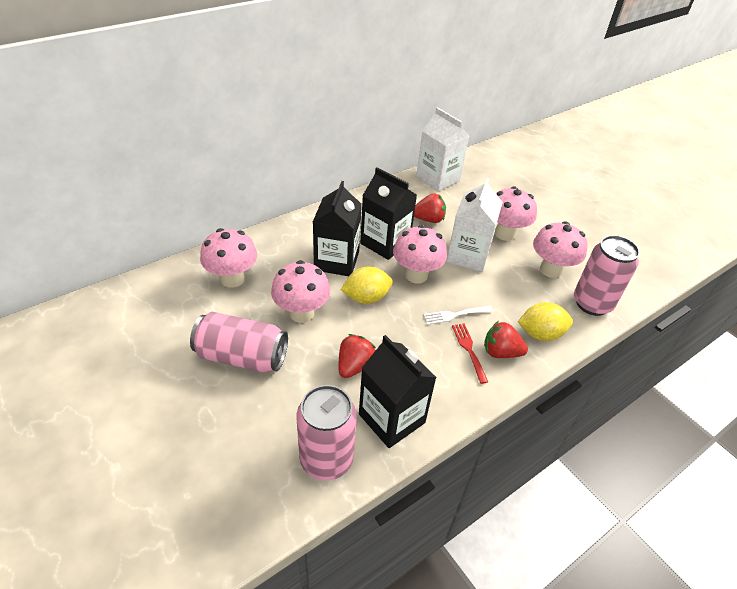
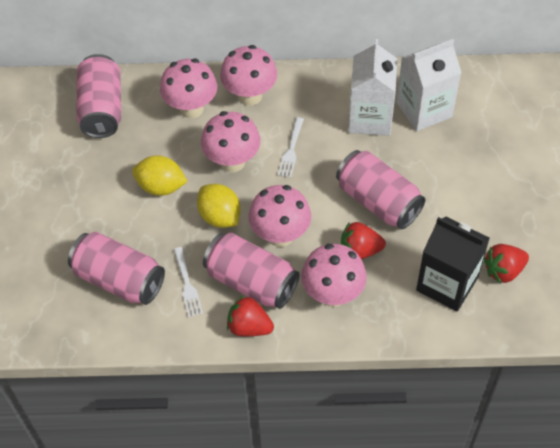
black carton: 3 -> 1
pink can: 3 -> 4
red fork: 1 -> 0
white fork: 1 -> 2

